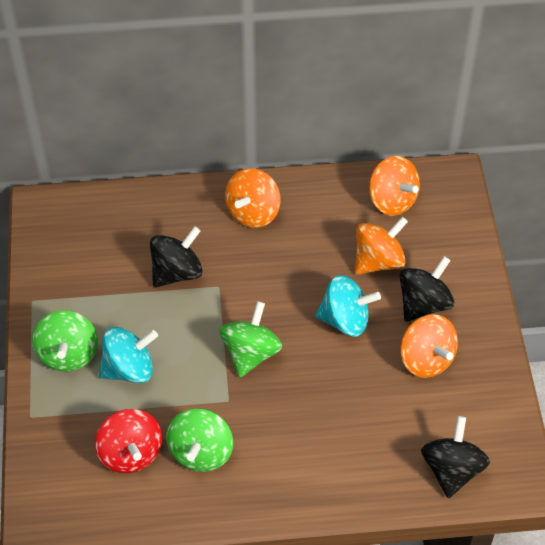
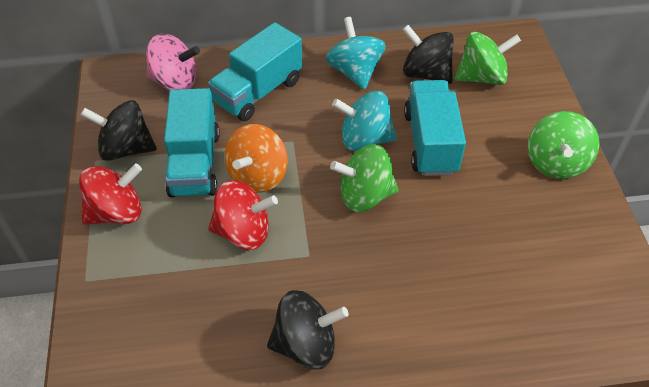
orange spinning top: 4 -> 1
pink spinning top: 0 -> 1
red spinning top: 1 -> 2
turquoise truck: 0 -> 3

